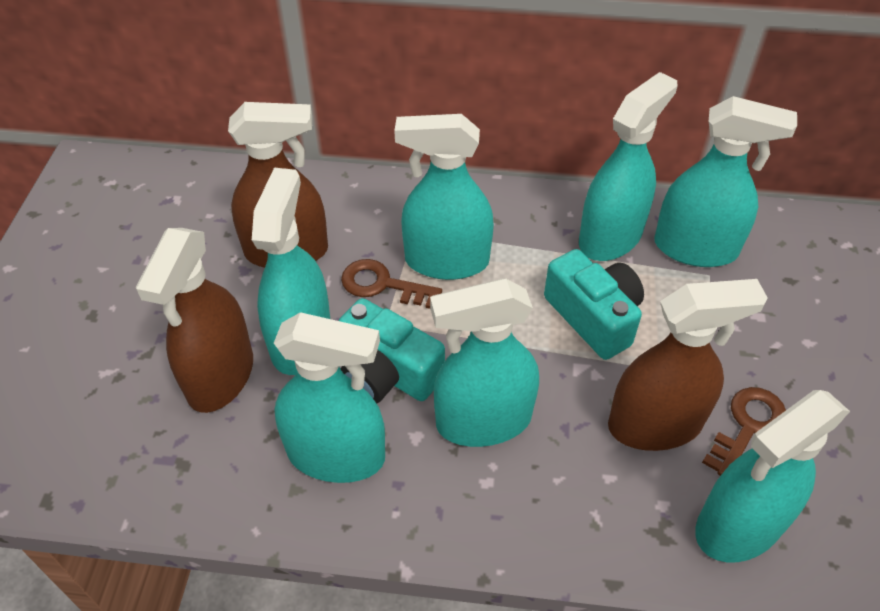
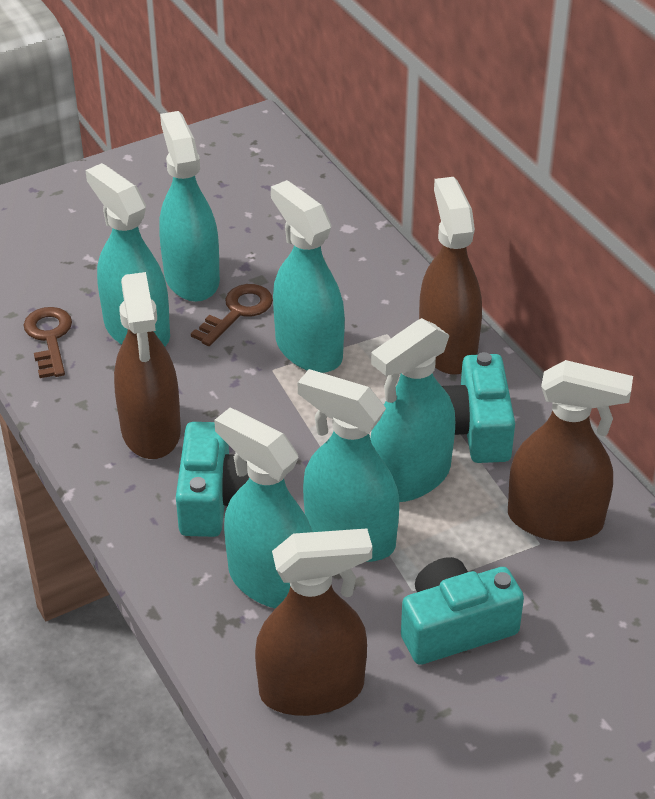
brown spray bottle: 3 -> 4
turquoise camera: 2 -> 3
turquoise spray bottle: 7 -> 6

